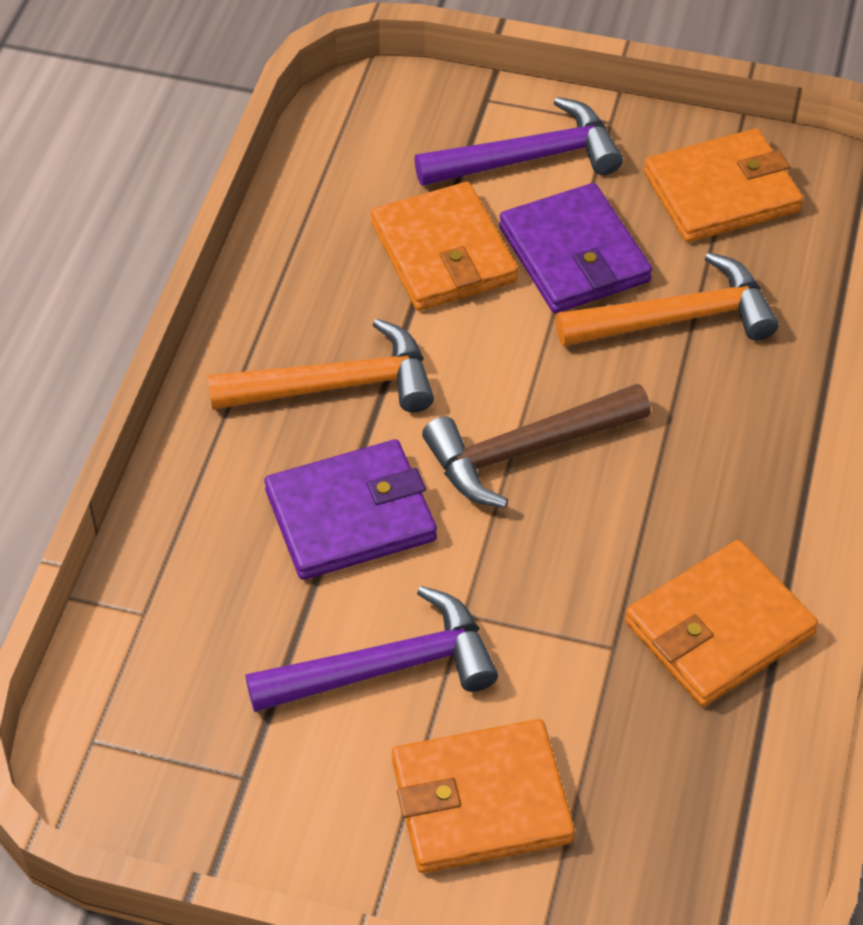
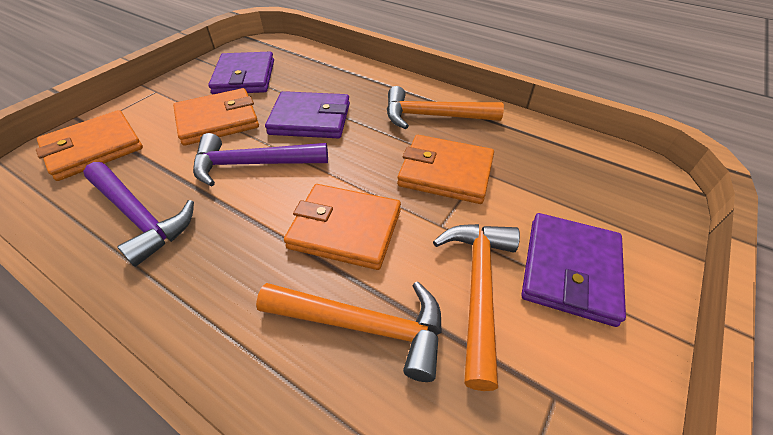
brown hammer: 1 -> 0
orange hammer: 2 -> 3
purple wallet: 2 -> 3

